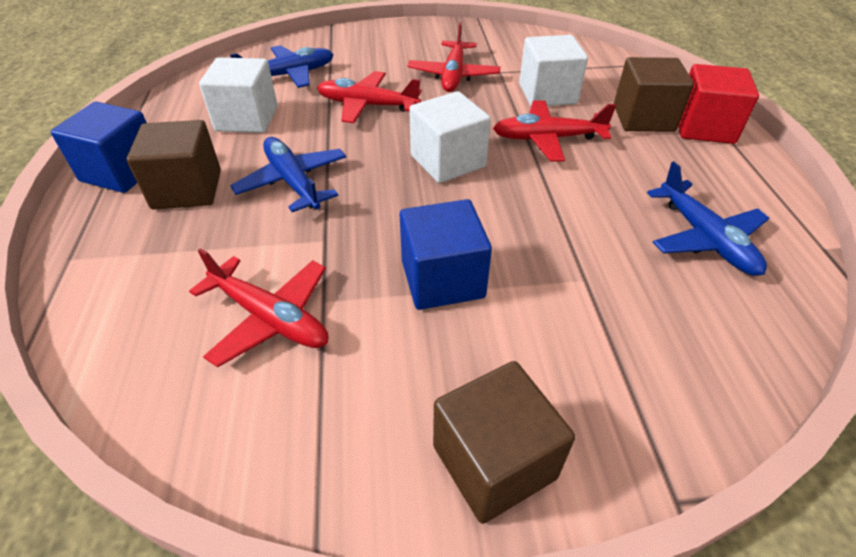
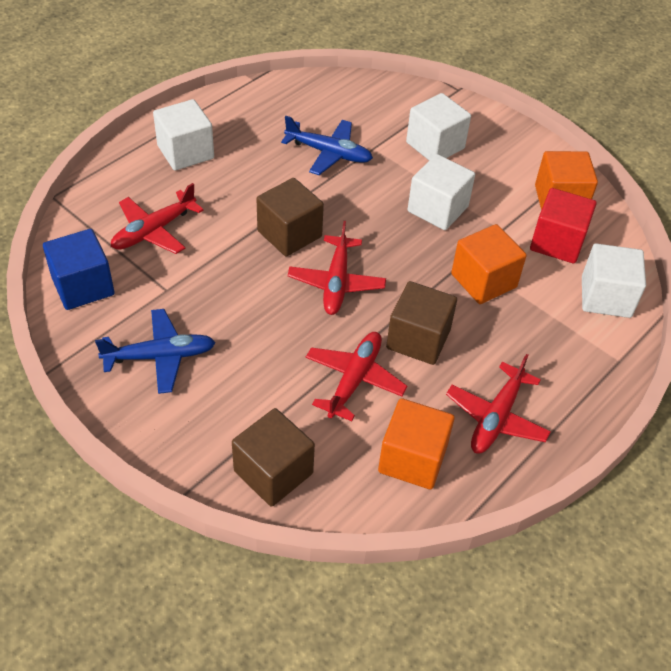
blue cube: 2 -> 1
blue plane: 3 -> 2
orange cube: 0 -> 3
white cube: 3 -> 4

